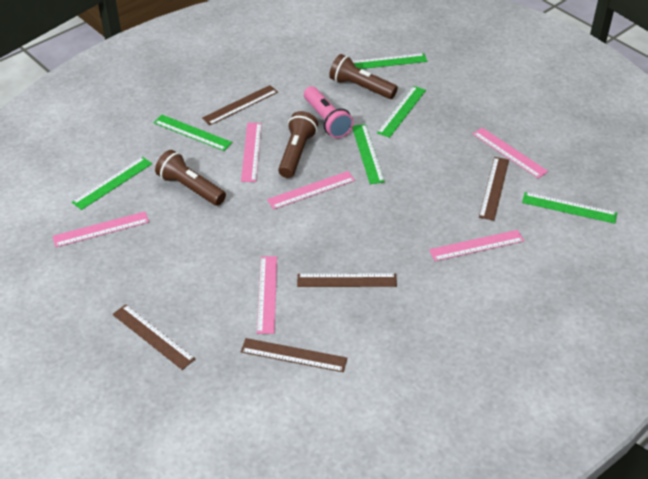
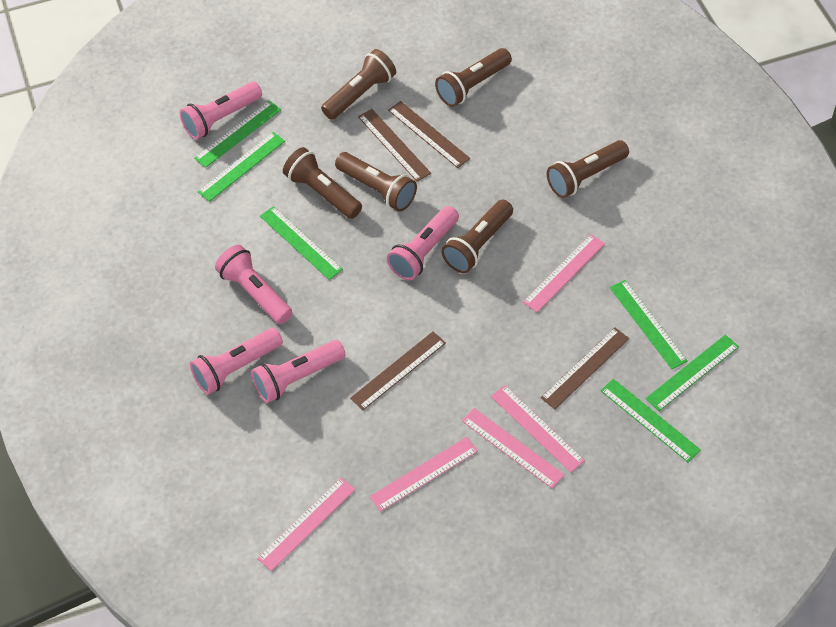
brown flashlight: 3 -> 6
brown ruler: 5 -> 4
pink flashlight: 1 -> 5
pink ruler: 6 -> 5

